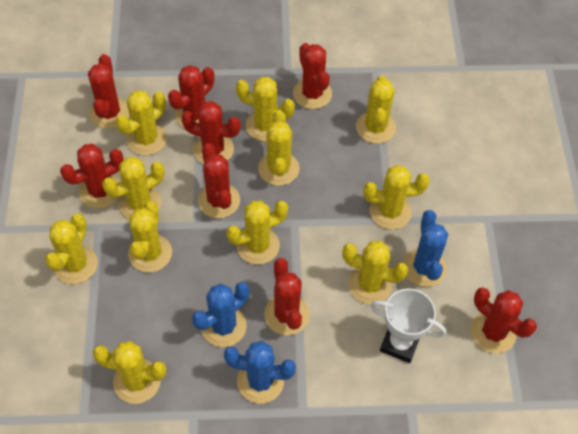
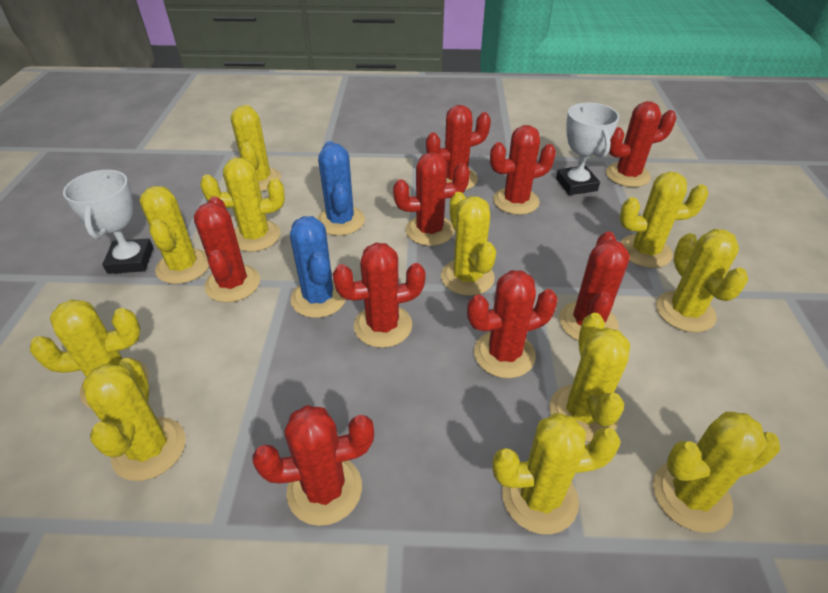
blue cactus: 3 -> 2
red cactus: 8 -> 9
white trophy: 1 -> 2

